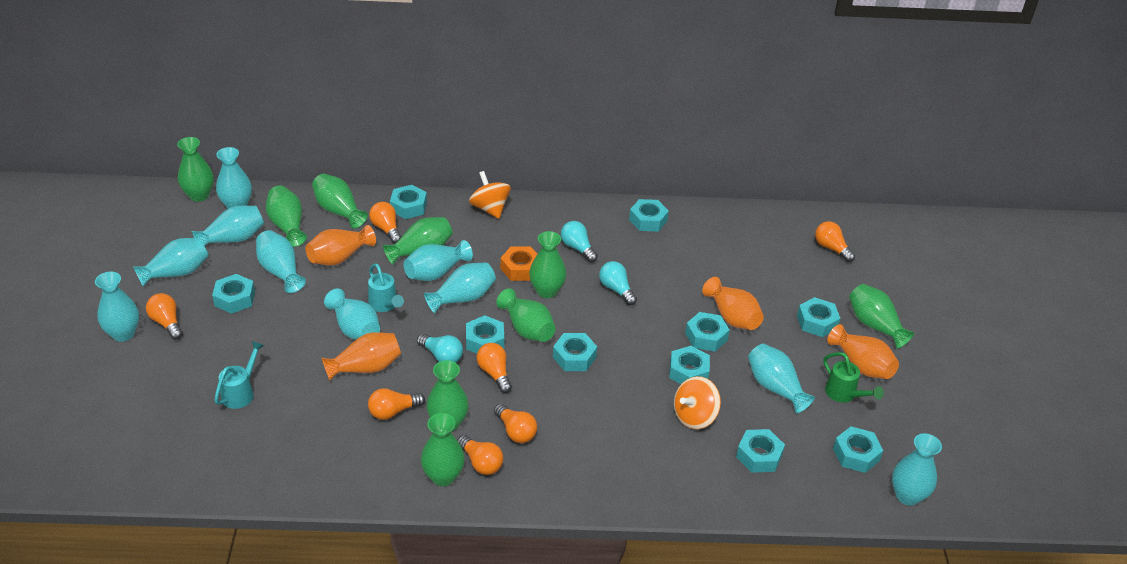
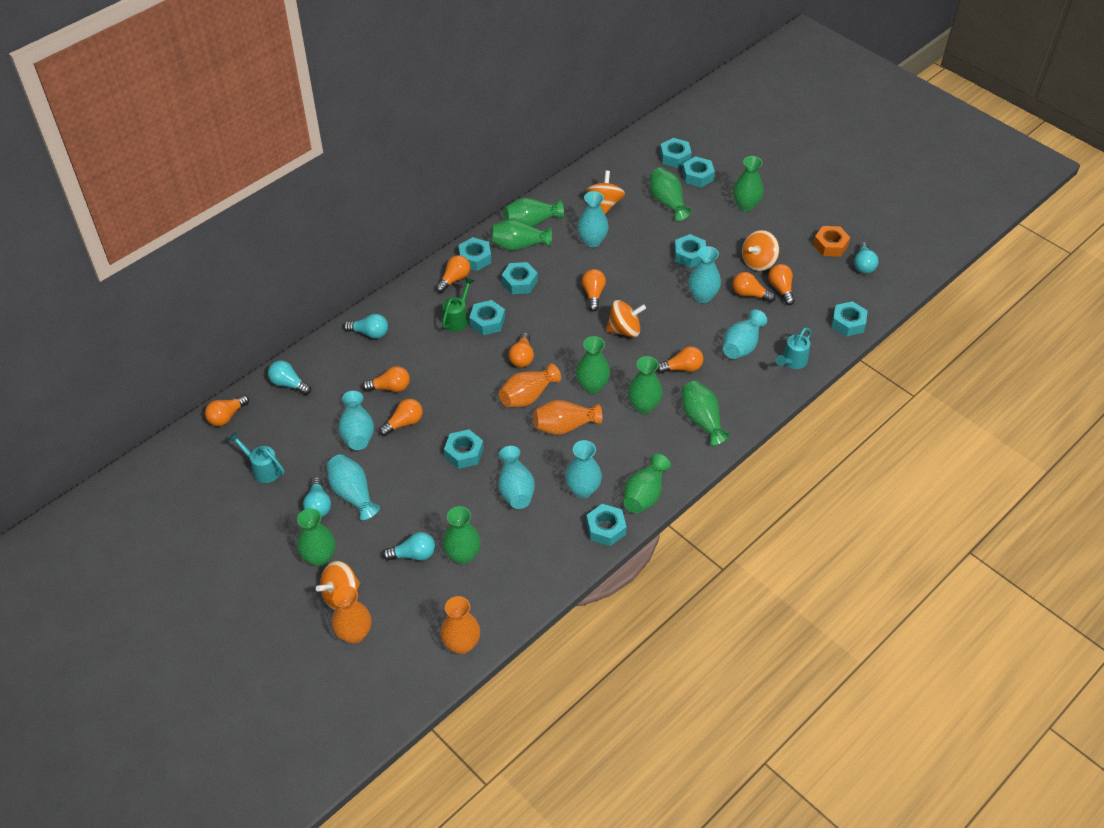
green vase: 9 -> 10
orange light bulb: 7 -> 9
orange spinning top: 2 -> 4
turquoise light bulb: 3 -> 5
turquoise nut: 10 -> 9
turquoise vase: 10 -> 7

